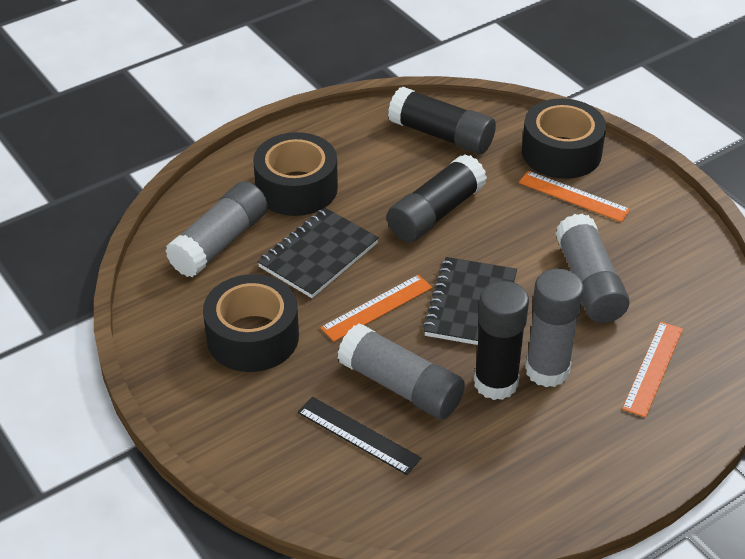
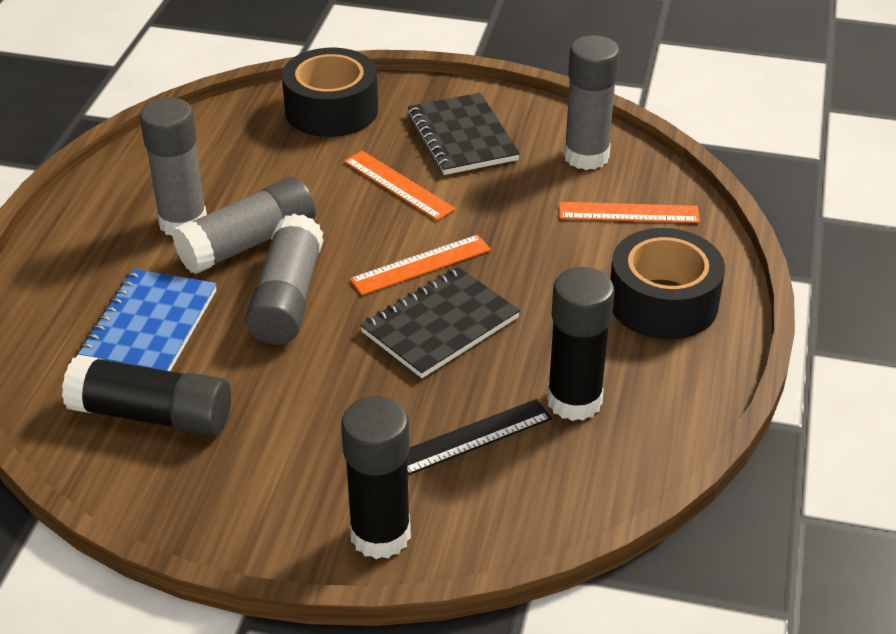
black tape: 3 -> 2
blue notebook: 0 -> 1

